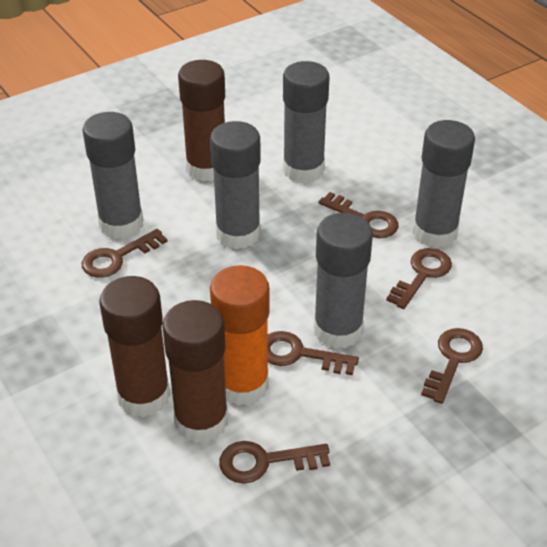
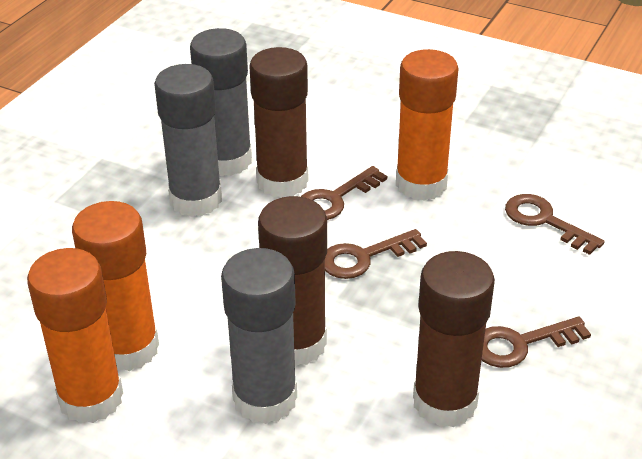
brown key: 6 -> 4
grey glue stick: 5 -> 3
orange glue stick: 1 -> 3

